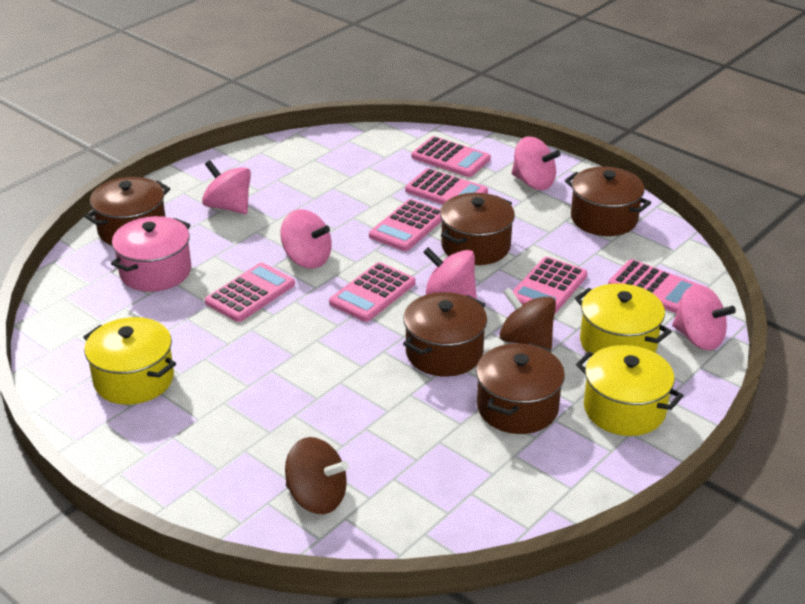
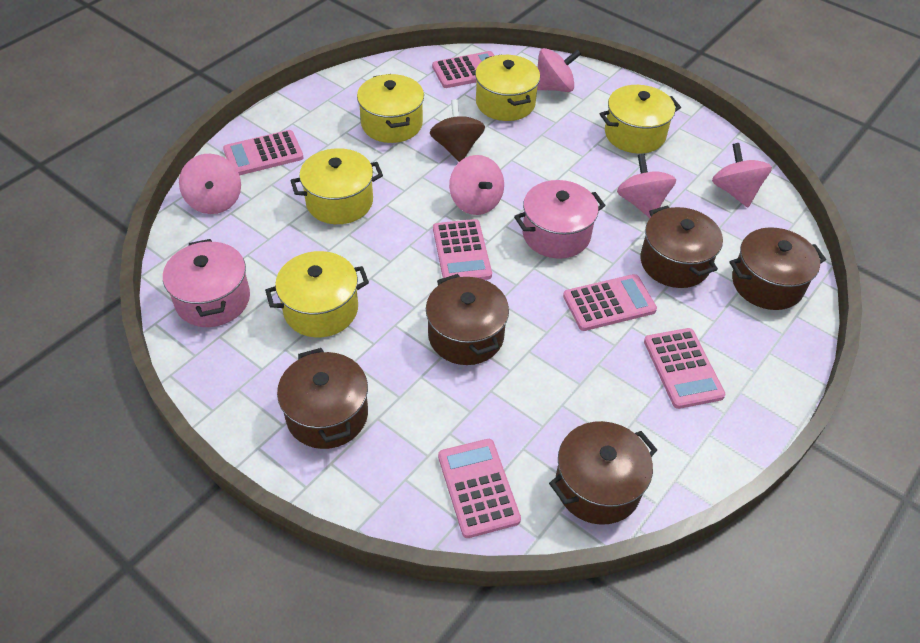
brown spinning top: 2 -> 1
pink calculator: 7 -> 6
pink pot: 1 -> 2
yellow pot: 3 -> 5

